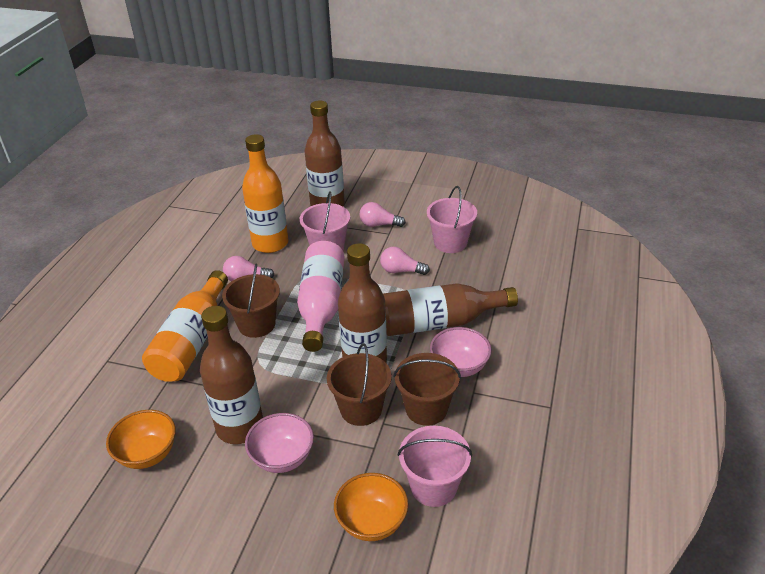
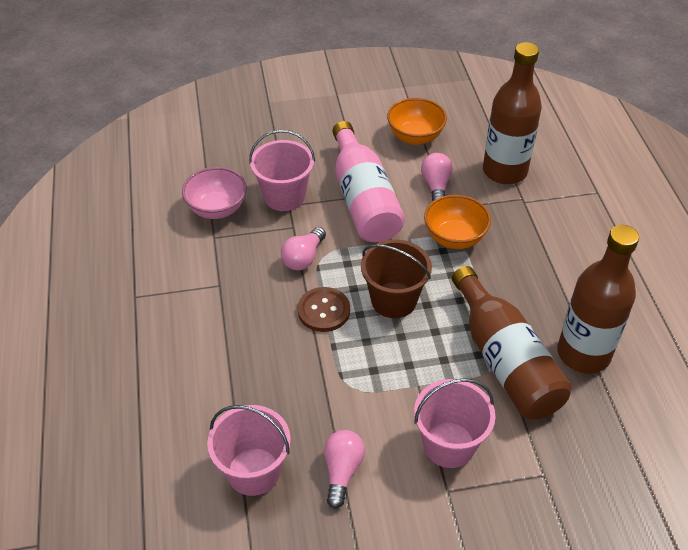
brown bottle: 4 -> 3
brown bucket: 3 -> 1
brown button: 0 -> 1
orange bottle: 2 -> 0
pink bowl: 2 -> 1

